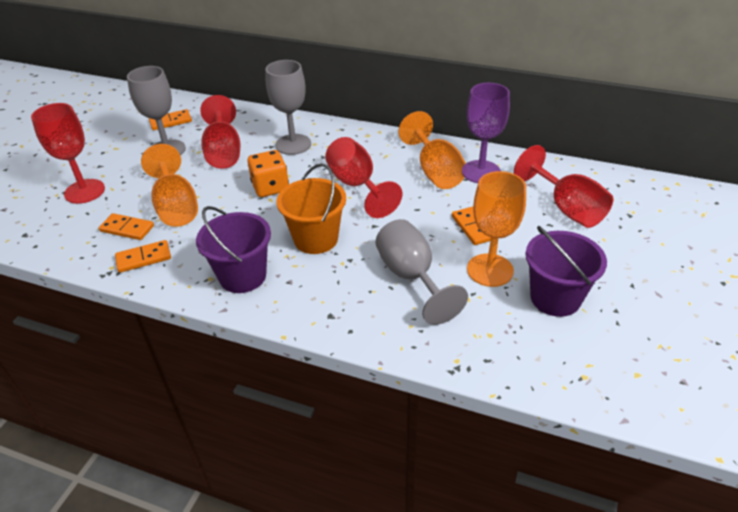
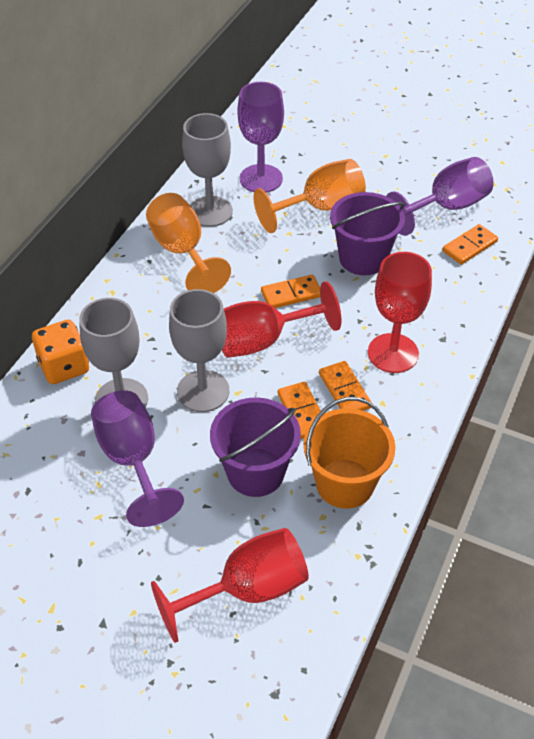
orange goblet: 3 -> 2
purple goblet: 1 -> 3
red goblet: 4 -> 3

